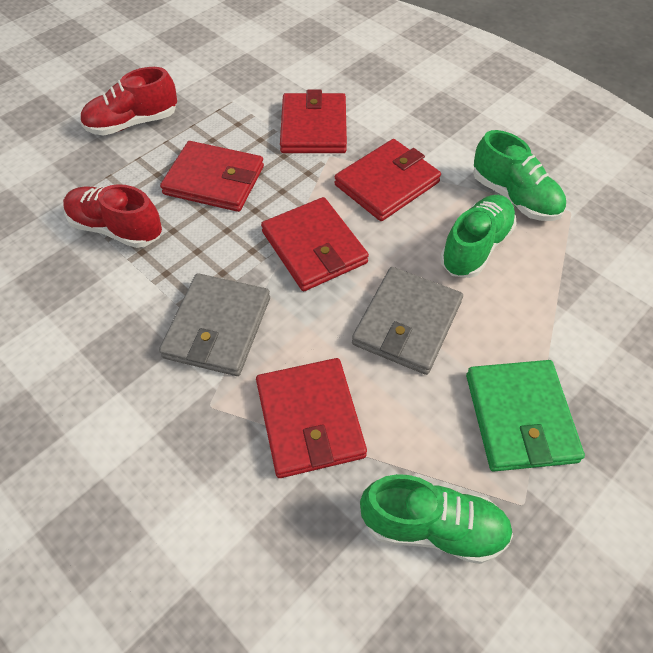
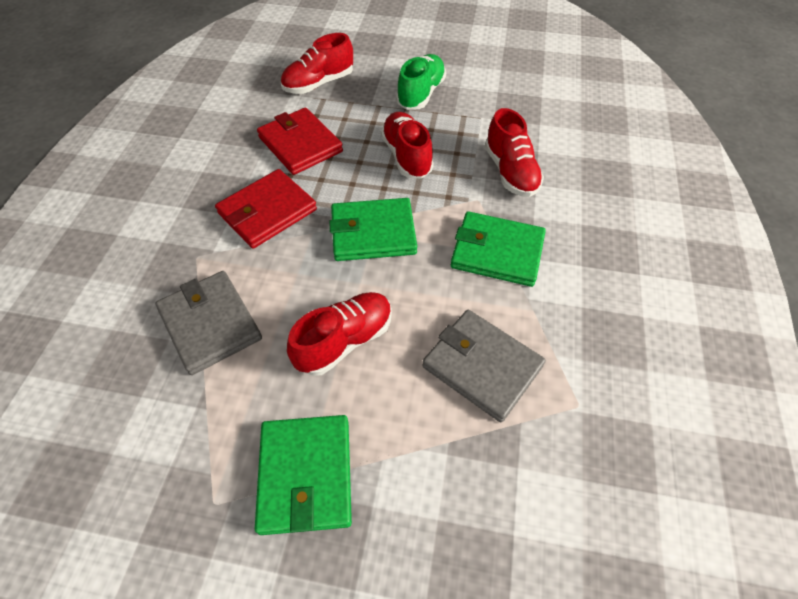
green shoe: 3 -> 1
green wallet: 1 -> 3
red shoe: 2 -> 4
red wallet: 5 -> 2

